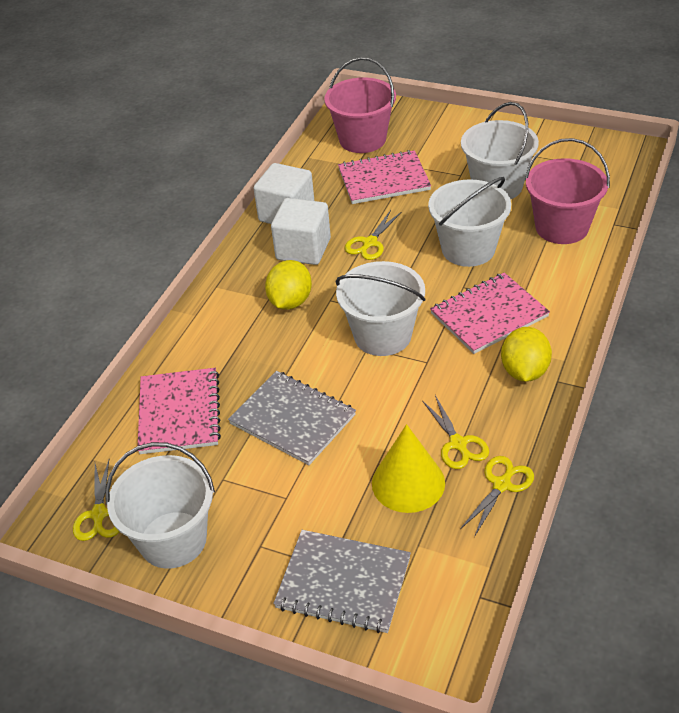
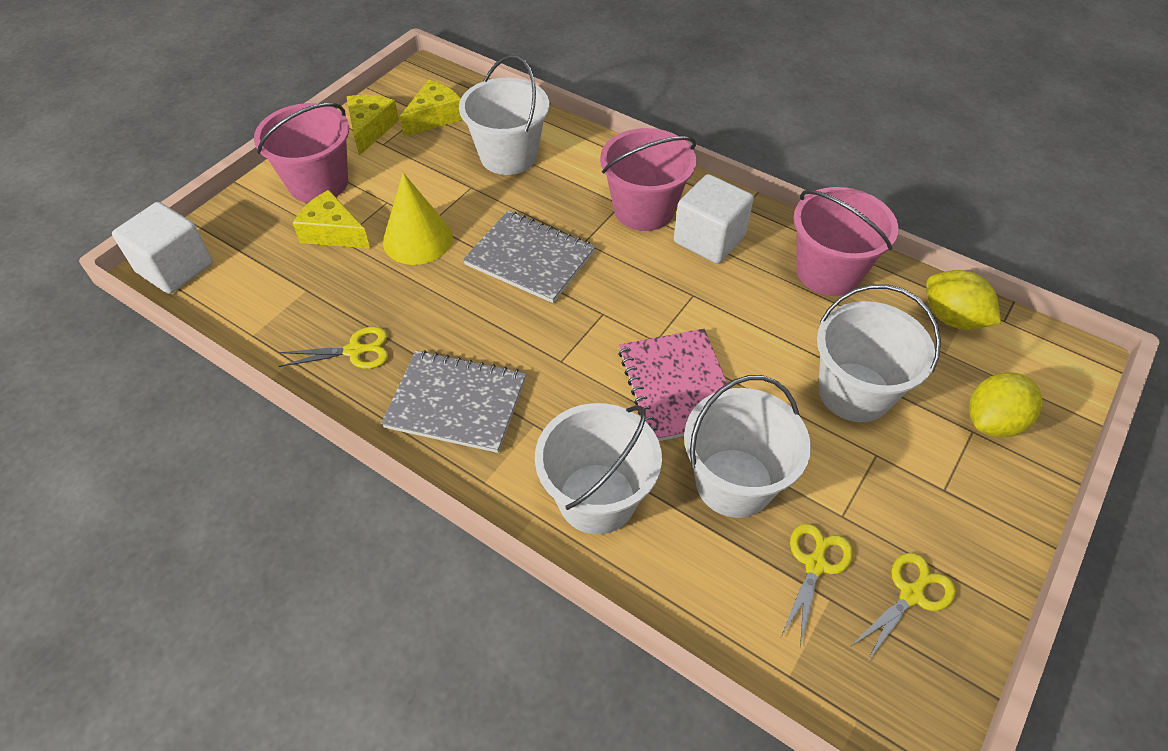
pink bucket: 2 -> 3
pink notebook: 3 -> 1
yellow cheese: 0 -> 3
yellow scissors: 4 -> 3

